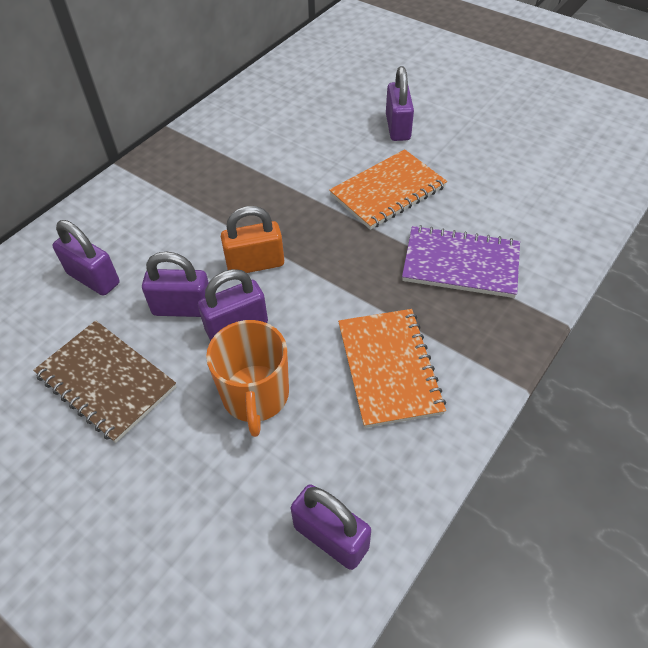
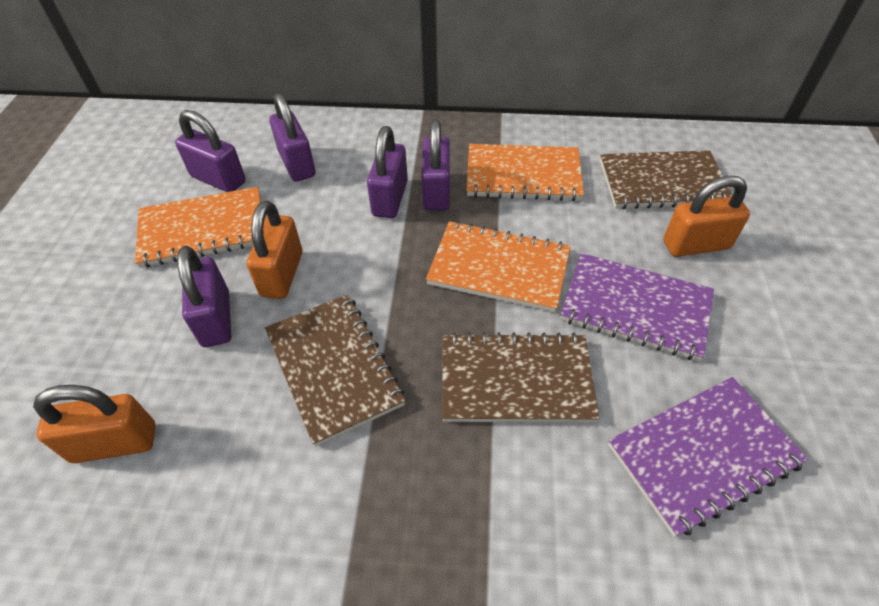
brown notebook: 1 -> 3
orange mug: 1 -> 0
orange notebook: 2 -> 3
orange padlock: 1 -> 3
purple notebook: 1 -> 2

